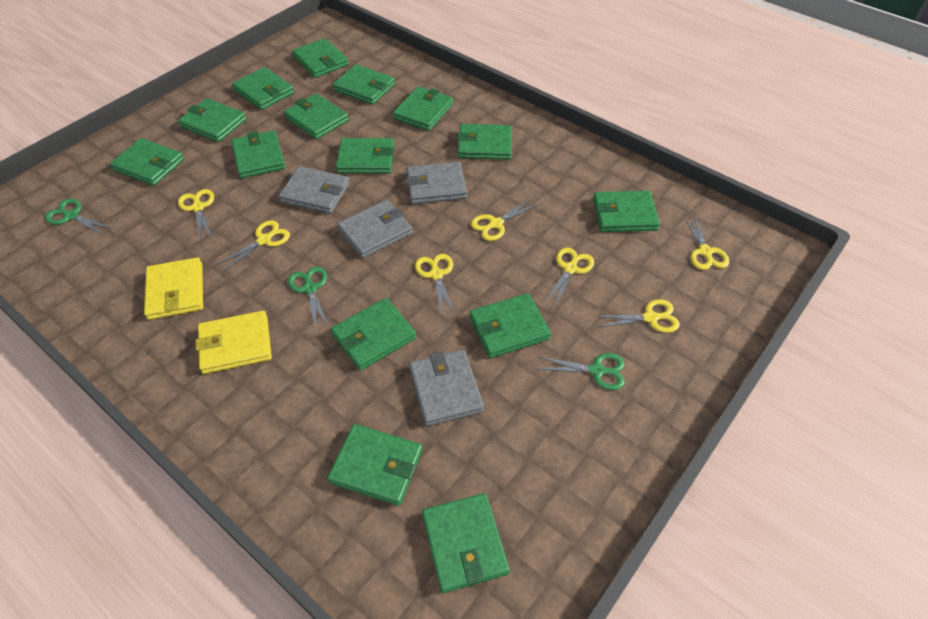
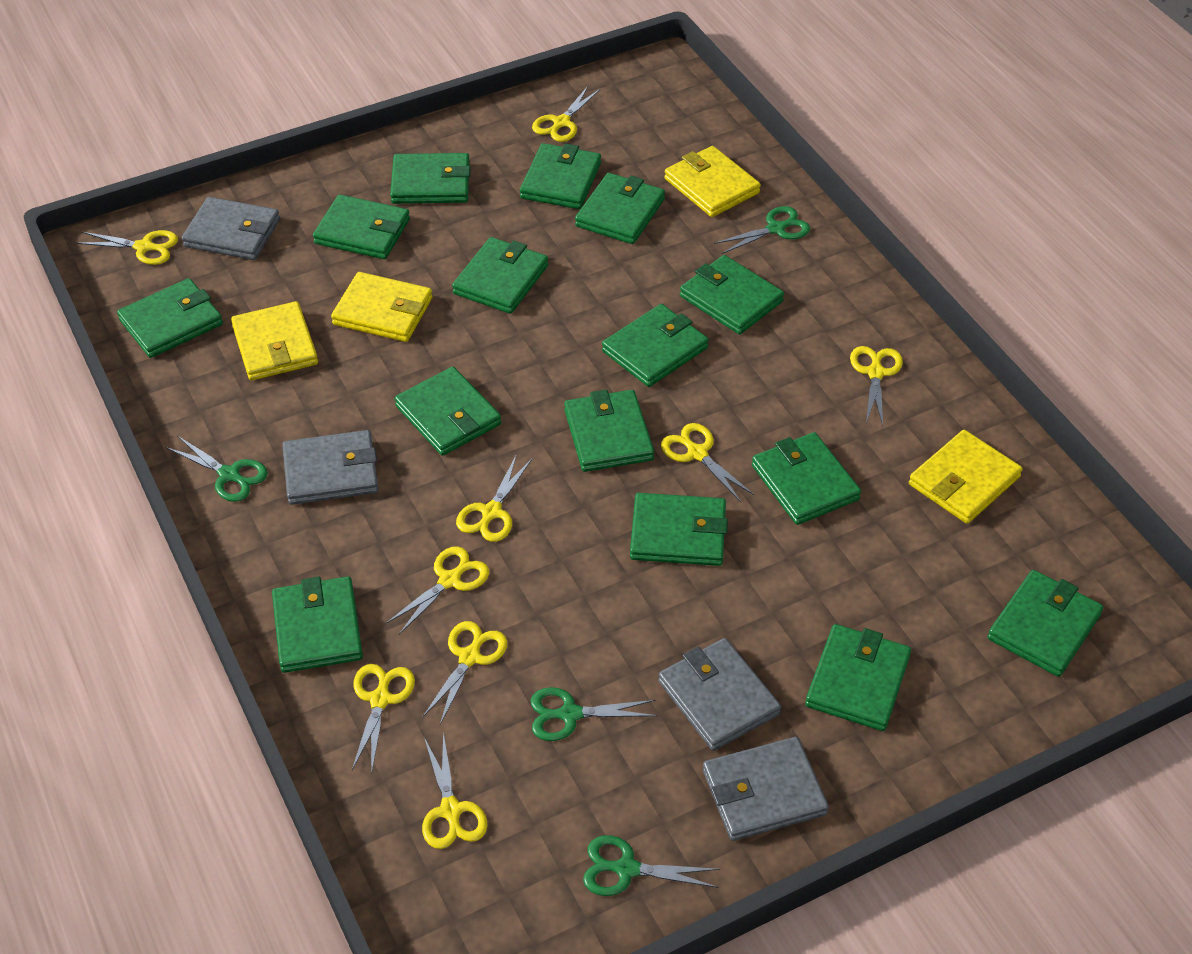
green scissors: 3 -> 4
yellow scissors: 7 -> 9
yellow wallet: 2 -> 4

